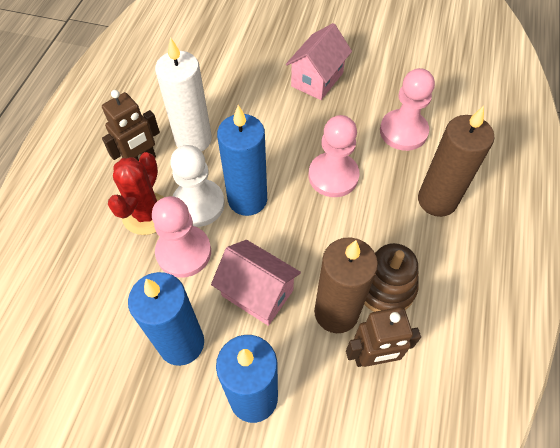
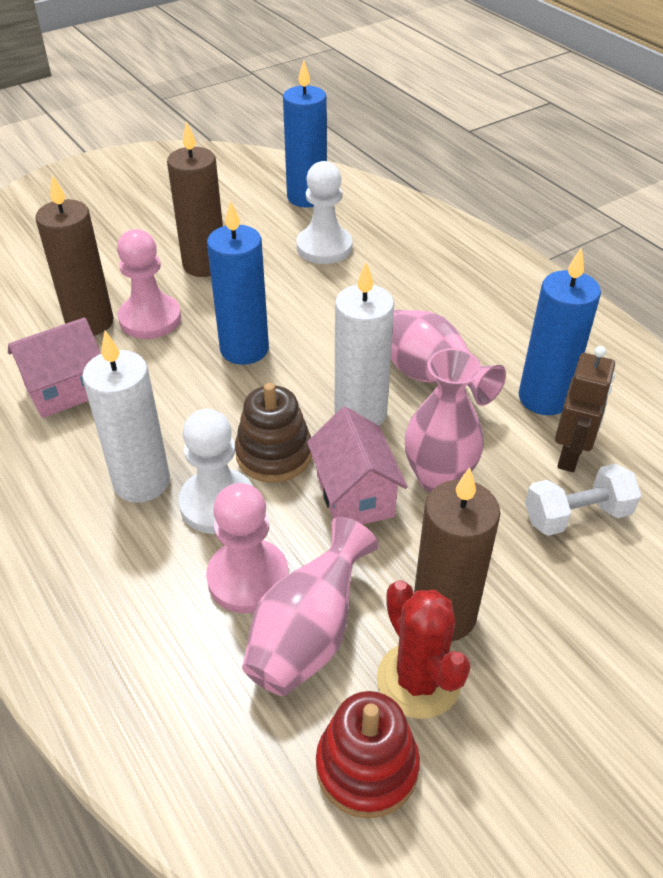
brown candle: 2 -> 3
brown robot: 2 -> 1
pink pawn: 3 -> 2
pink vase: 0 -> 3
red stacking toy: 0 -> 1
white candle: 1 -> 2
white dumbbell: 0 -> 1
white pawn: 1 -> 2

